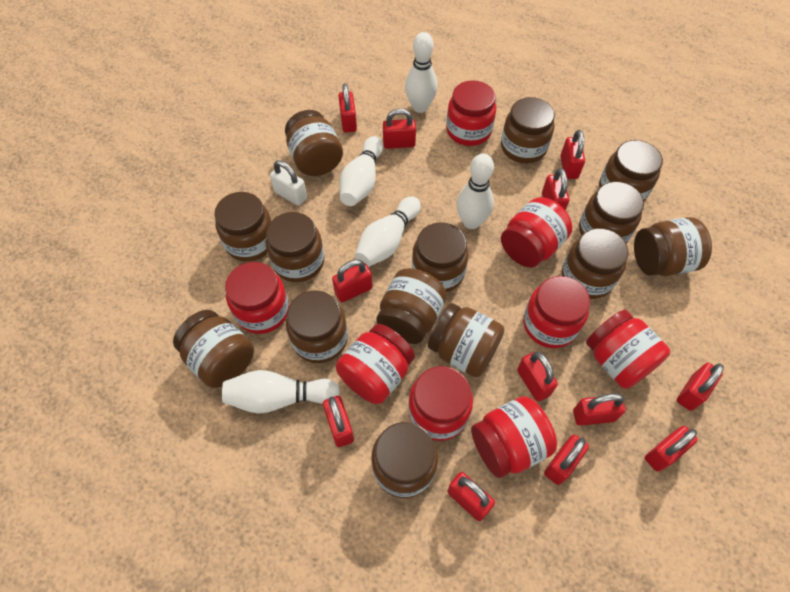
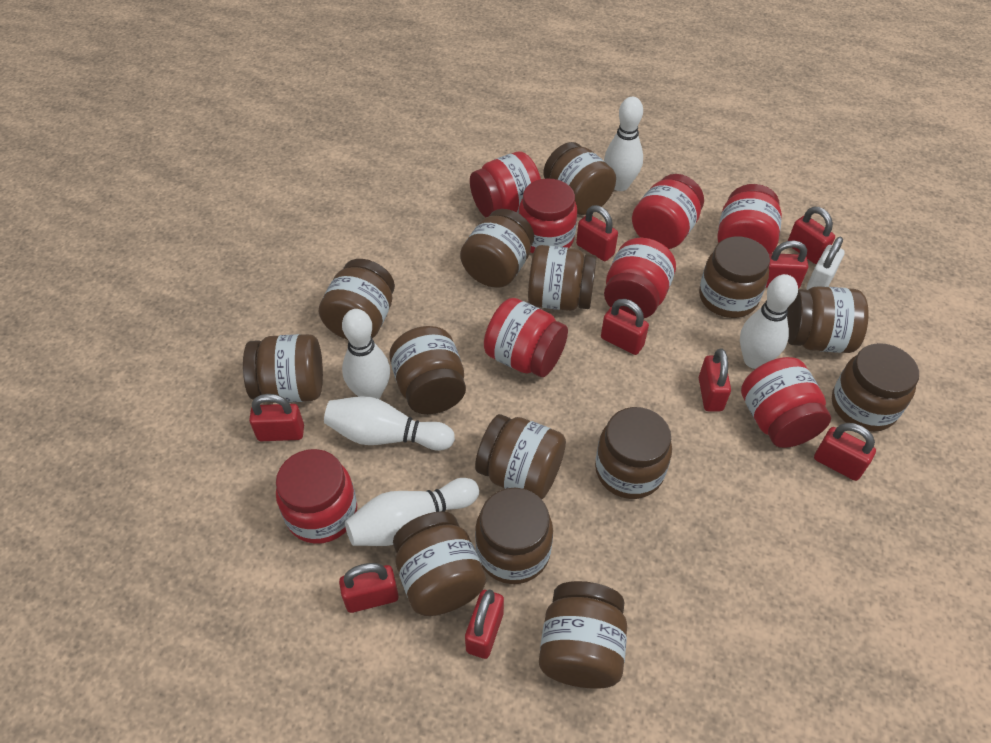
red padlock: 12 -> 9

